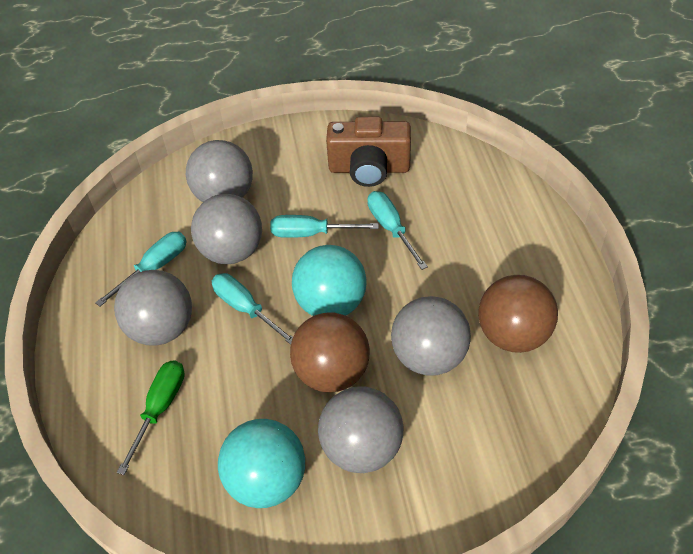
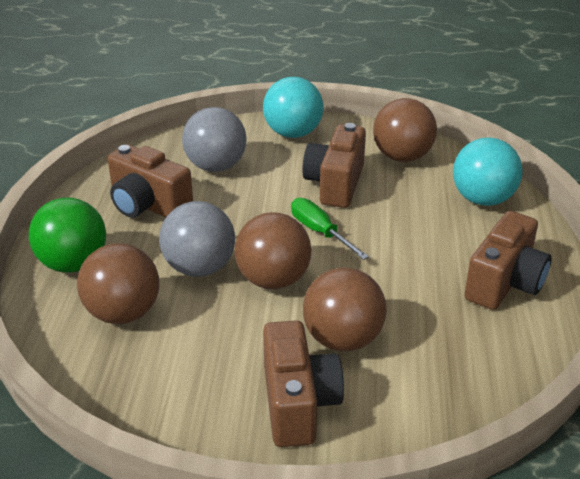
brown ball: 2 -> 4
brown camera: 1 -> 4
green ball: 0 -> 1
grey ball: 5 -> 2
turquoise screwdriver: 4 -> 0

